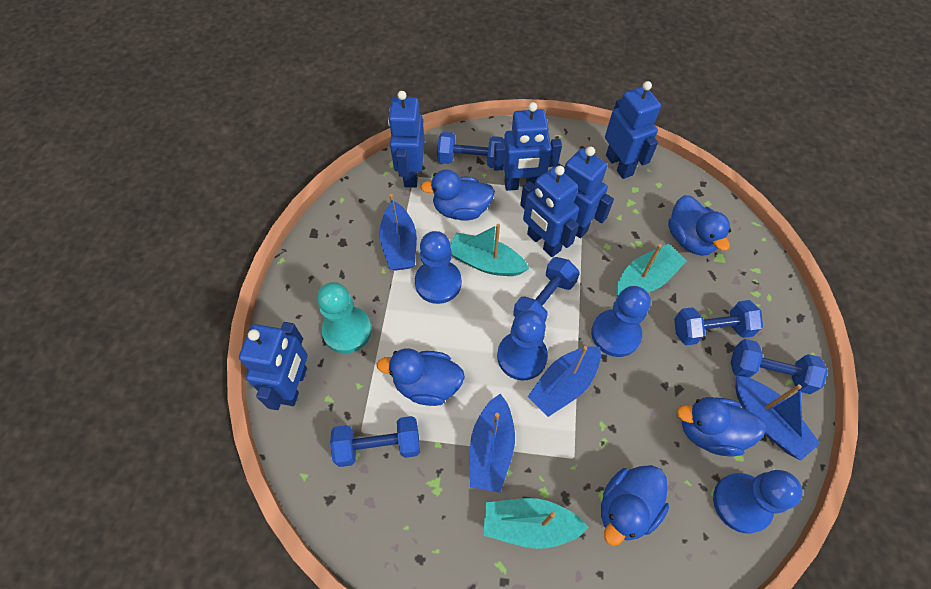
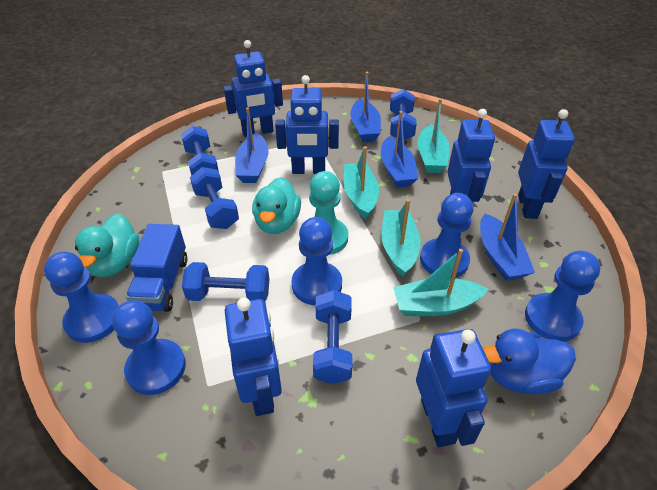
blue duck: 5 -> 1
blue pawn: 4 -> 5
blue truck: 0 -> 1
turquoise boat: 3 -> 4
turquoise duck: 0 -> 2

